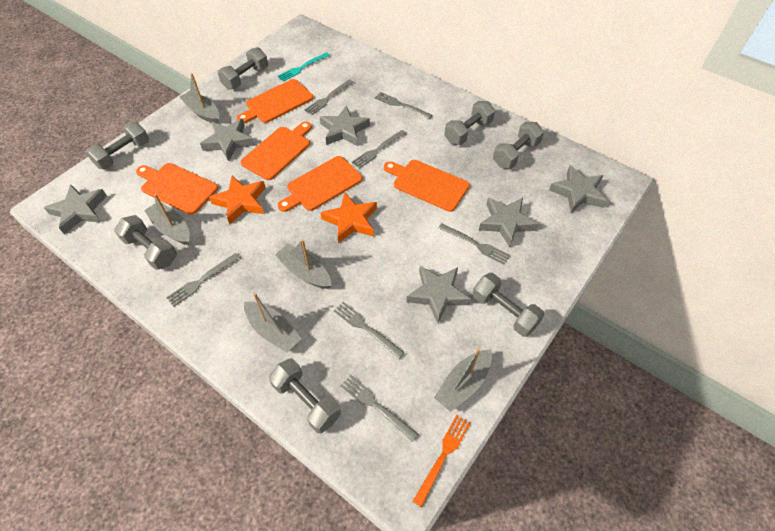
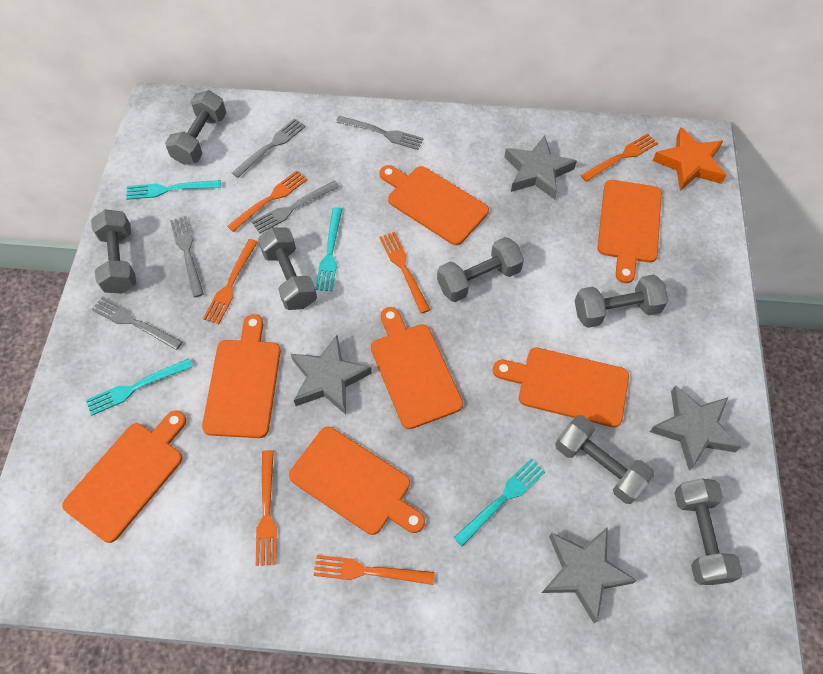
grey boat: 5 -> 0
grey fork: 7 -> 5
grey star: 6 -> 4
orange cutting board: 5 -> 7
orange fork: 1 -> 6
orange star: 2 -> 1
turquoise fork: 1 -> 4

